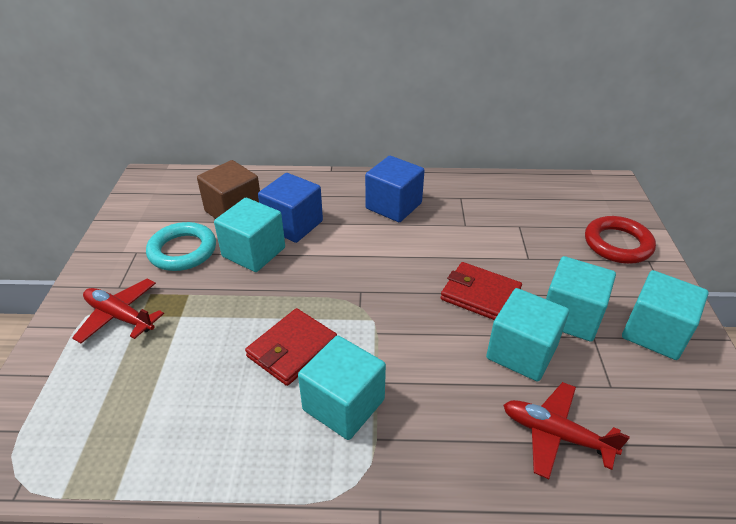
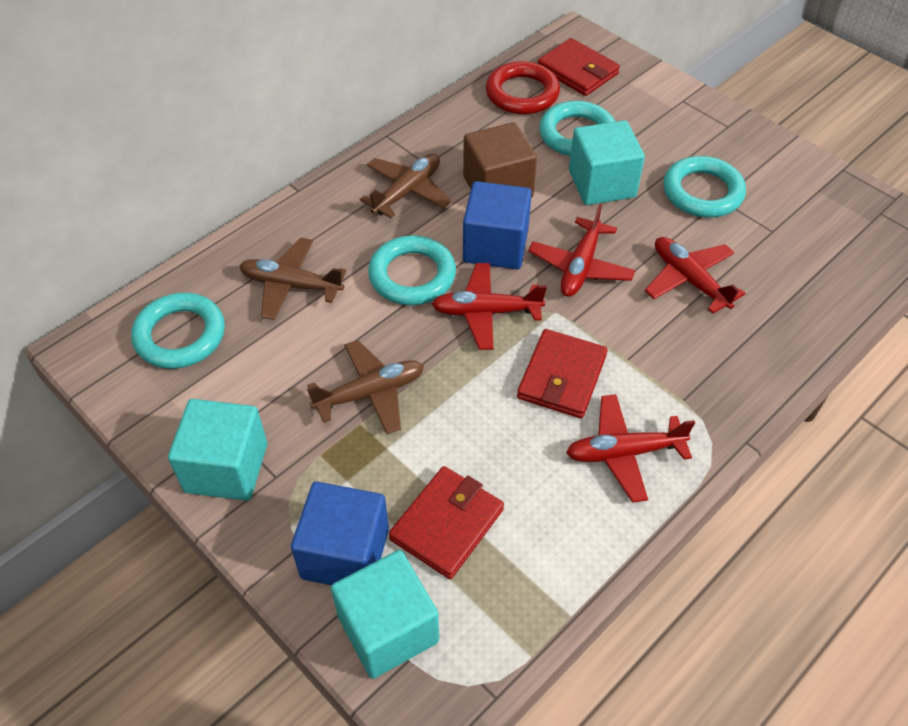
brown plane: 0 -> 3
red plane: 2 -> 4
red wallet: 2 -> 3
turquoise cube: 5 -> 3
turquoise ring: 1 -> 4

